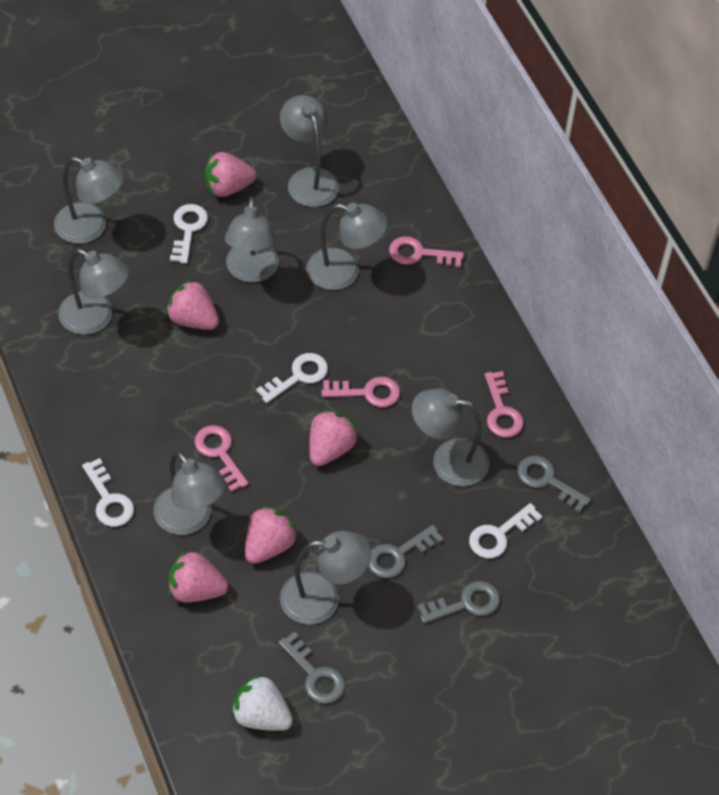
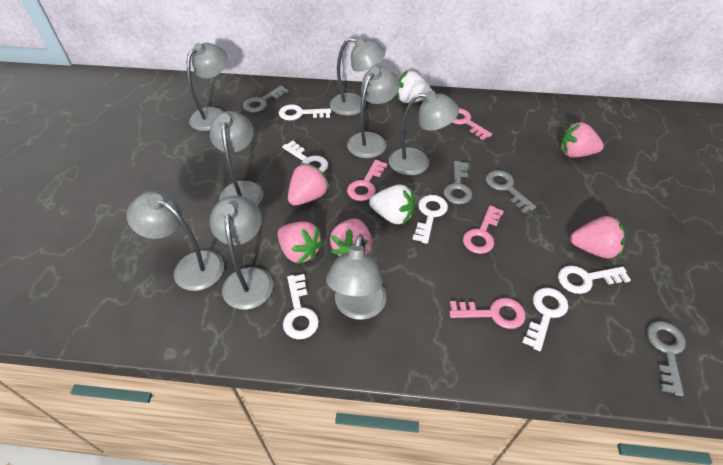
white key: 4 -> 6
white strawberry: 1 -> 2

